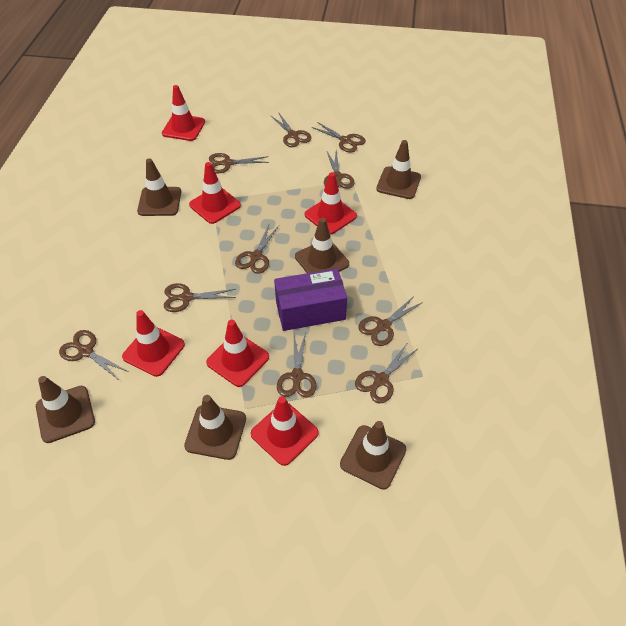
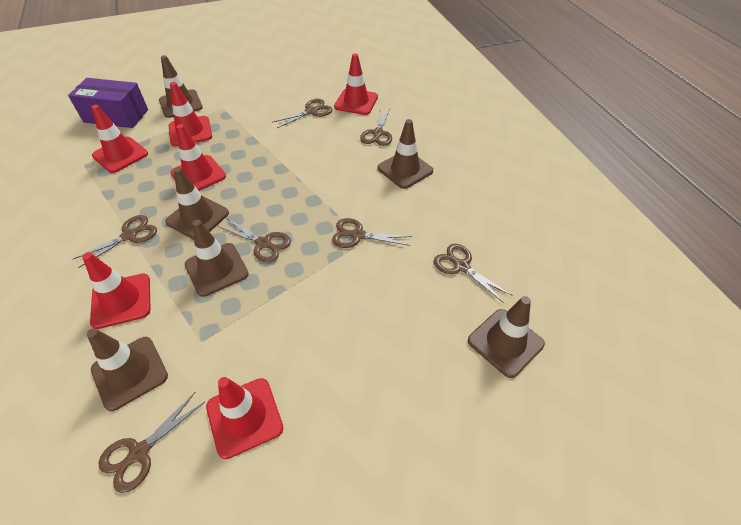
brown scissors: 10 -> 7

